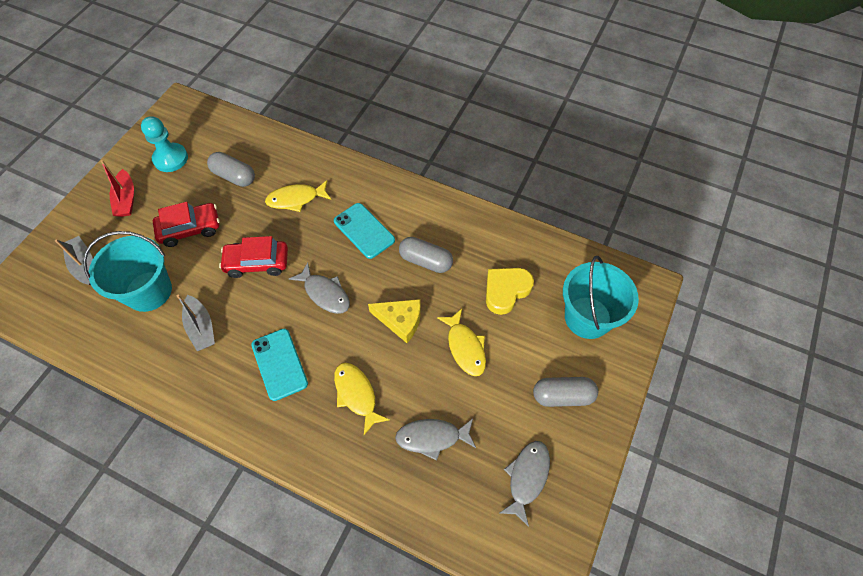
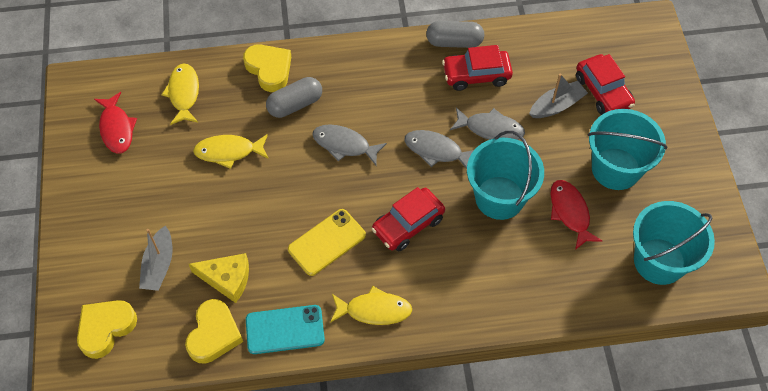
grey capsule: 3 -> 2
red boat: 1 -> 0
red car: 2 -> 3
red fish: 0 -> 2
turquoise bucket: 2 -> 3
turquoise pawn: 1 -> 0
turquoise phone: 2 -> 1
yellow heart: 1 -> 3
yellow phone: 0 -> 1

